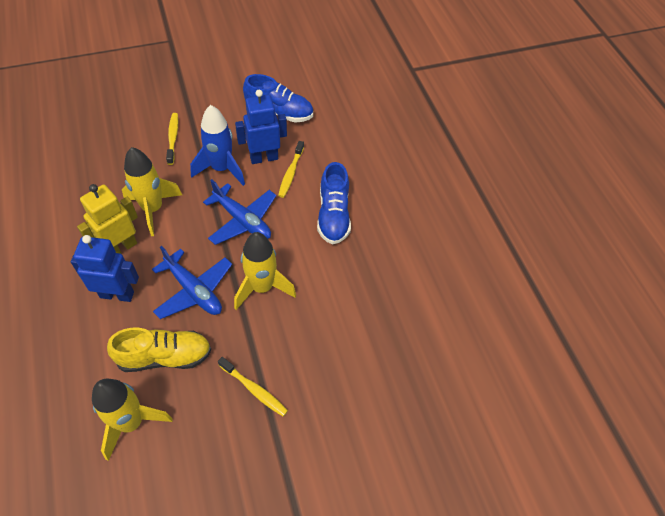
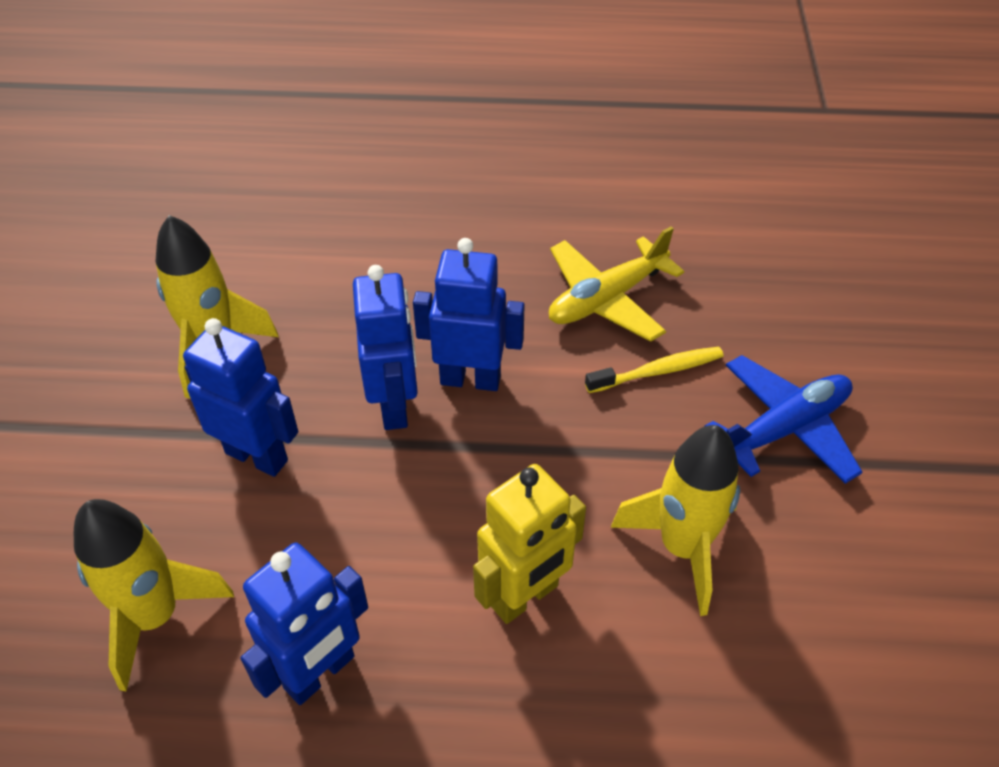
blue plane: 2 -> 1
blue robot: 2 -> 4
blue rocket: 1 -> 0
blue shoe: 2 -> 0
yellow plane: 0 -> 1
yellow shoe: 1 -> 0
yellow toothbrush: 3 -> 1

